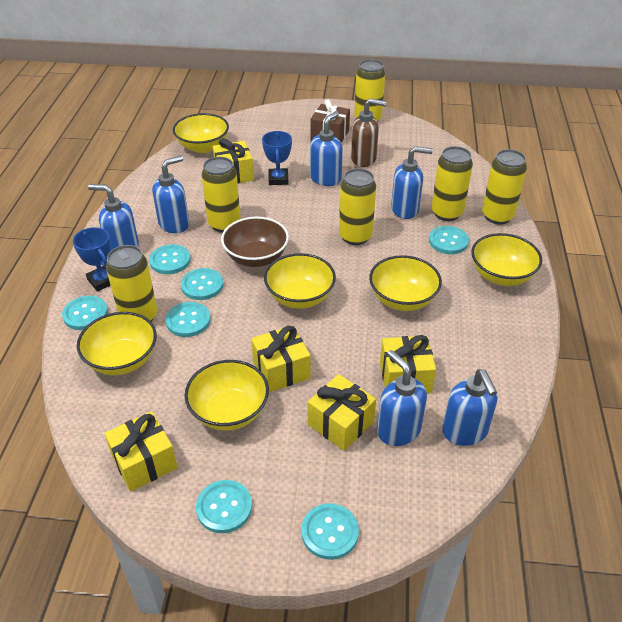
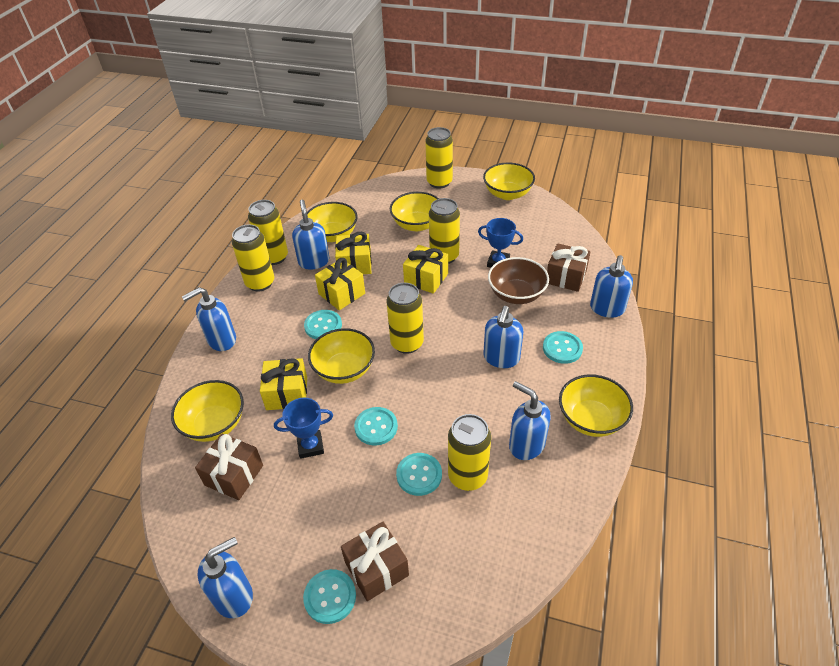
brown gift: 1 -> 3
brown soap dispenser: 1 -> 0
turquoise button: 7 -> 5
yellow gift: 5 -> 4

